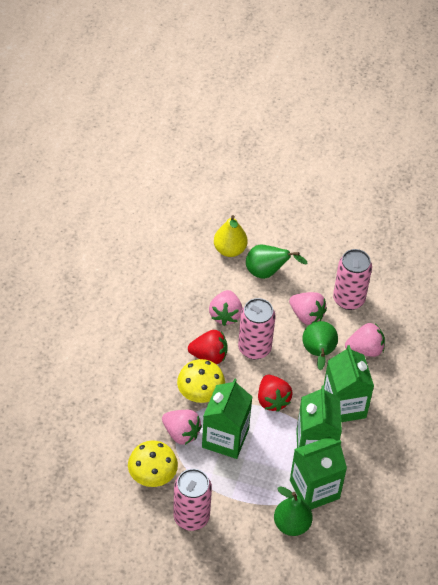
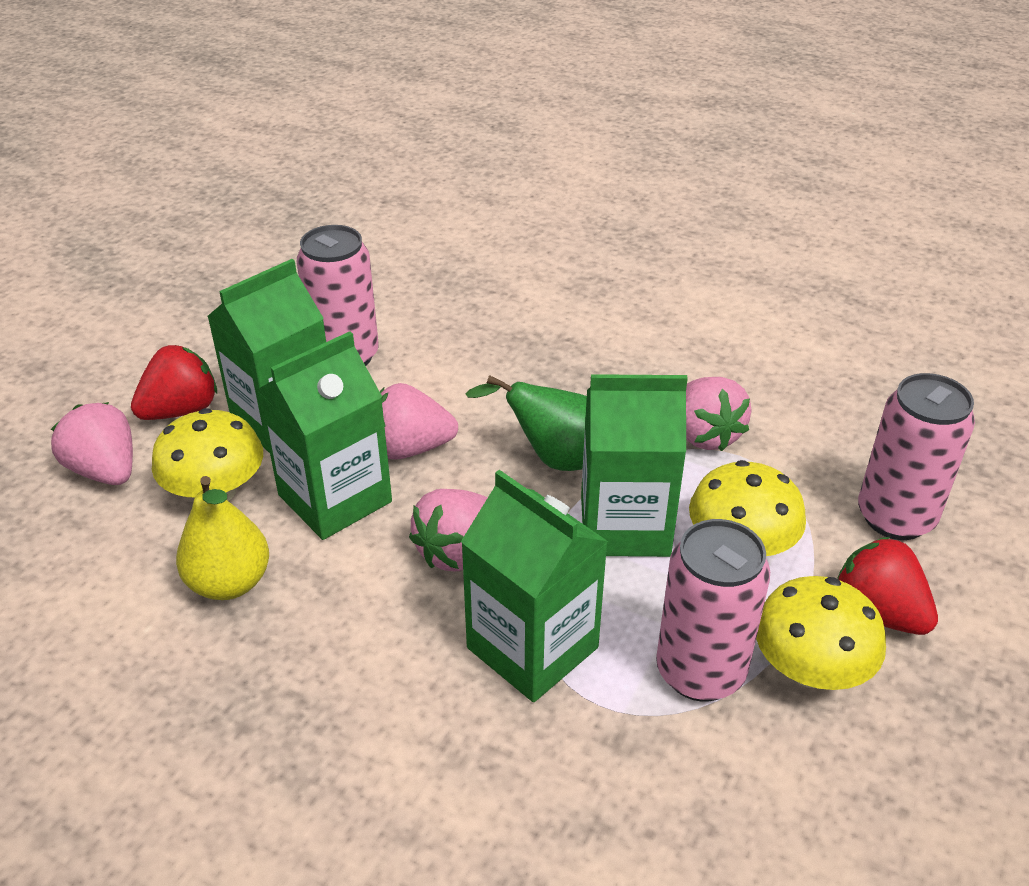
green pear: 3 -> 1
yellow mushroom: 2 -> 3

